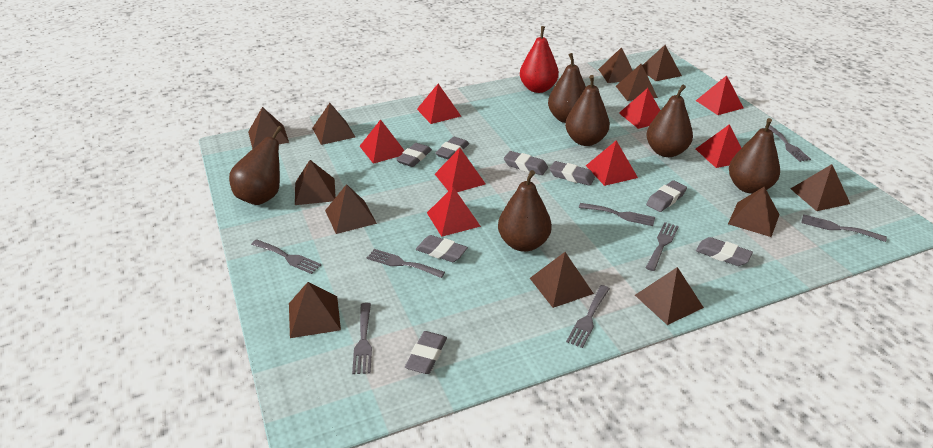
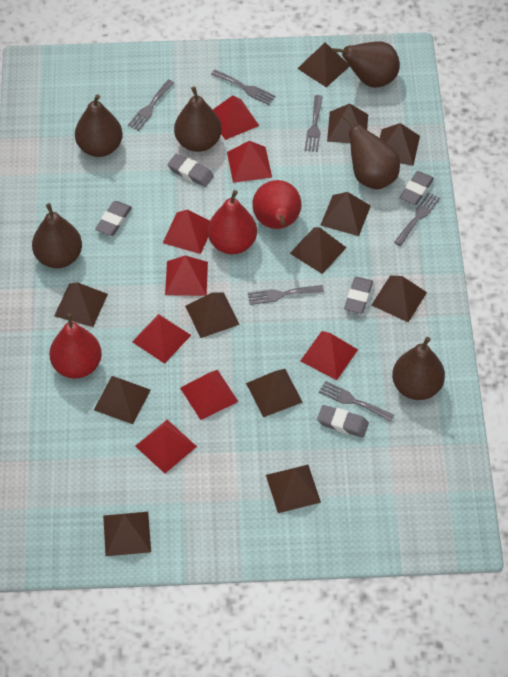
grey eraser: 8 -> 5
grey fork: 8 -> 6
red pear: 1 -> 3

